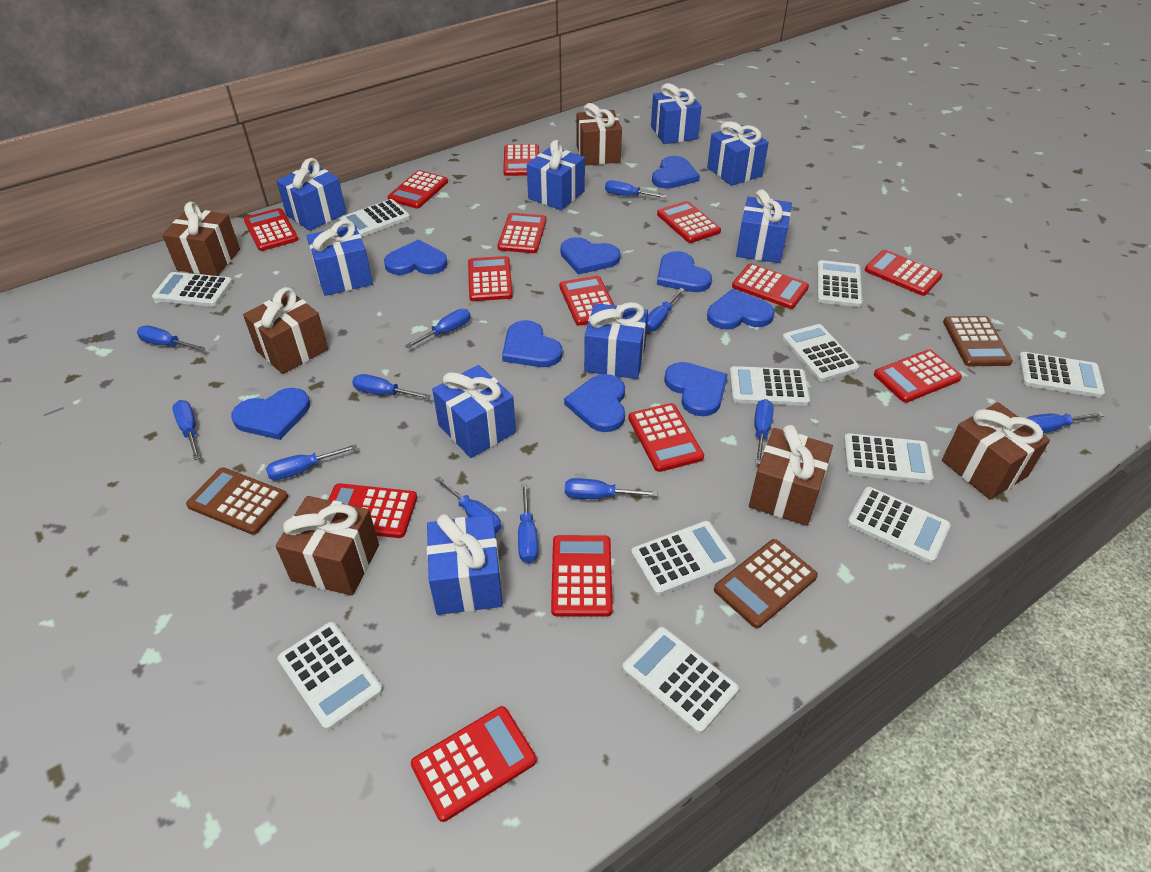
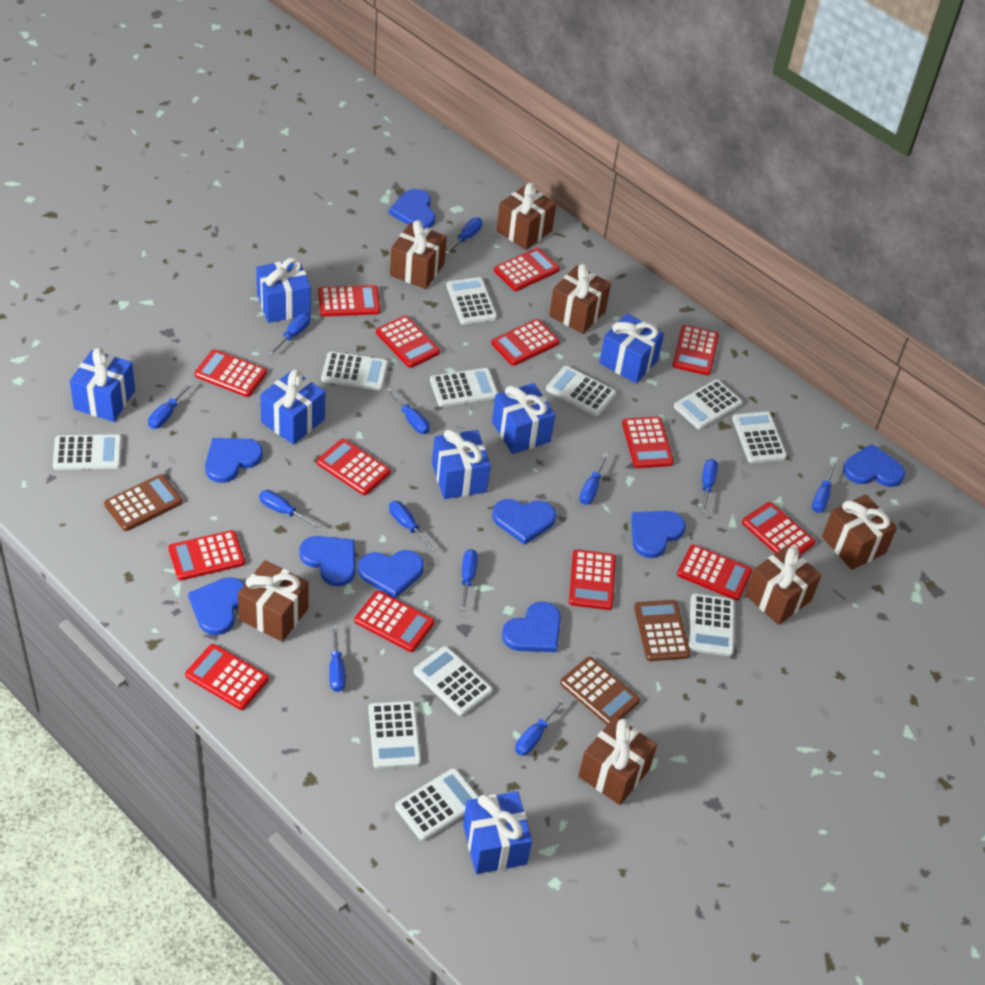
blue gift: 9 -> 7
brown gift: 6 -> 7

